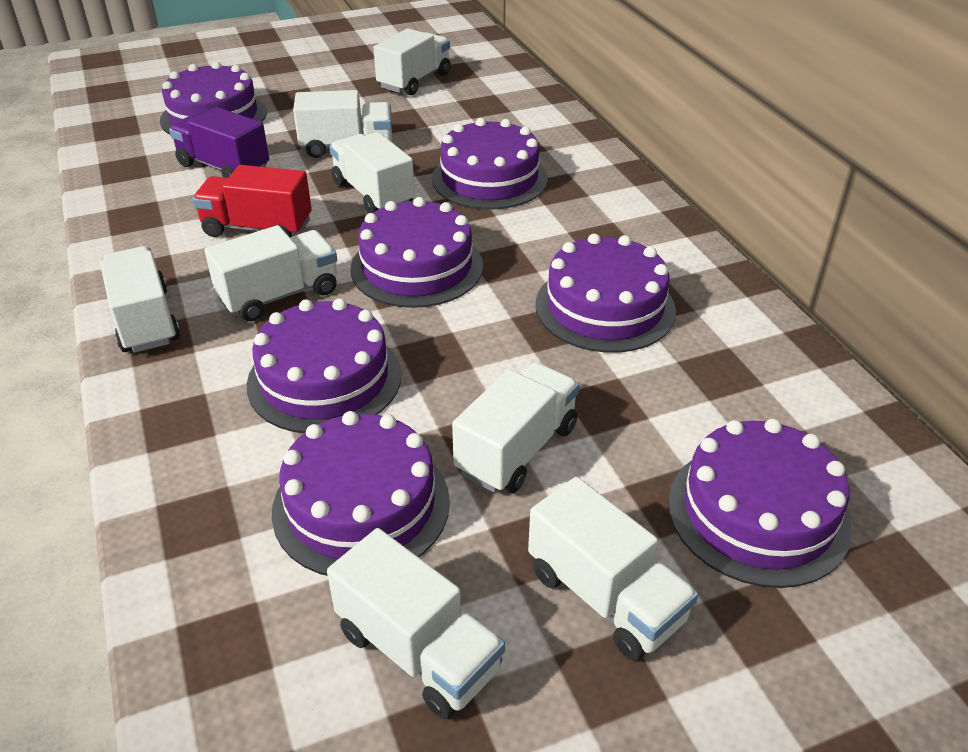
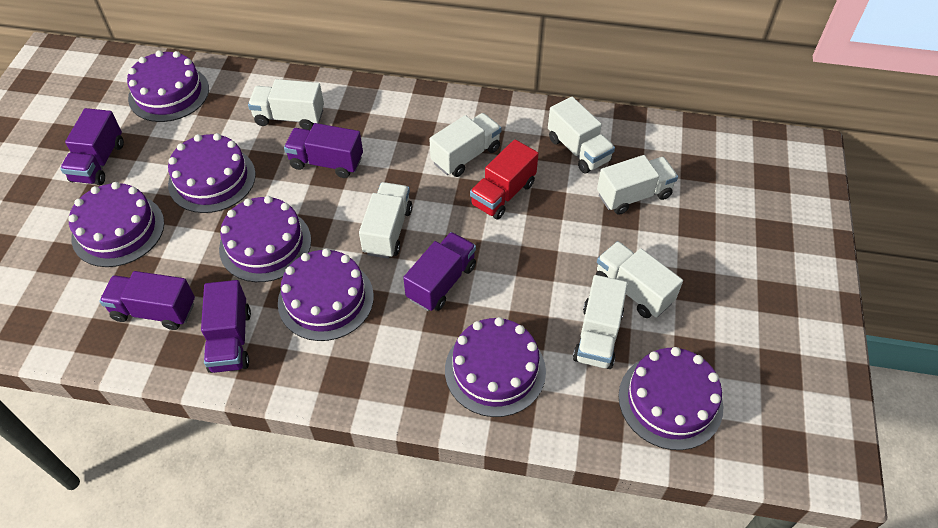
purple truck: 1 -> 5
white truck: 8 -> 7

